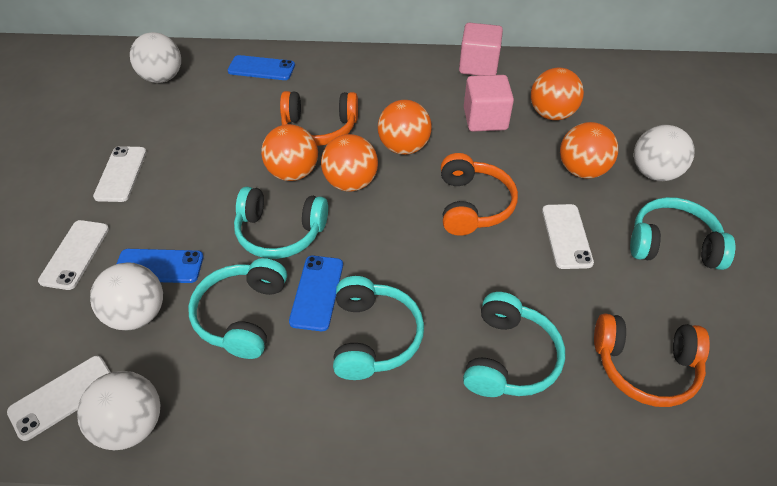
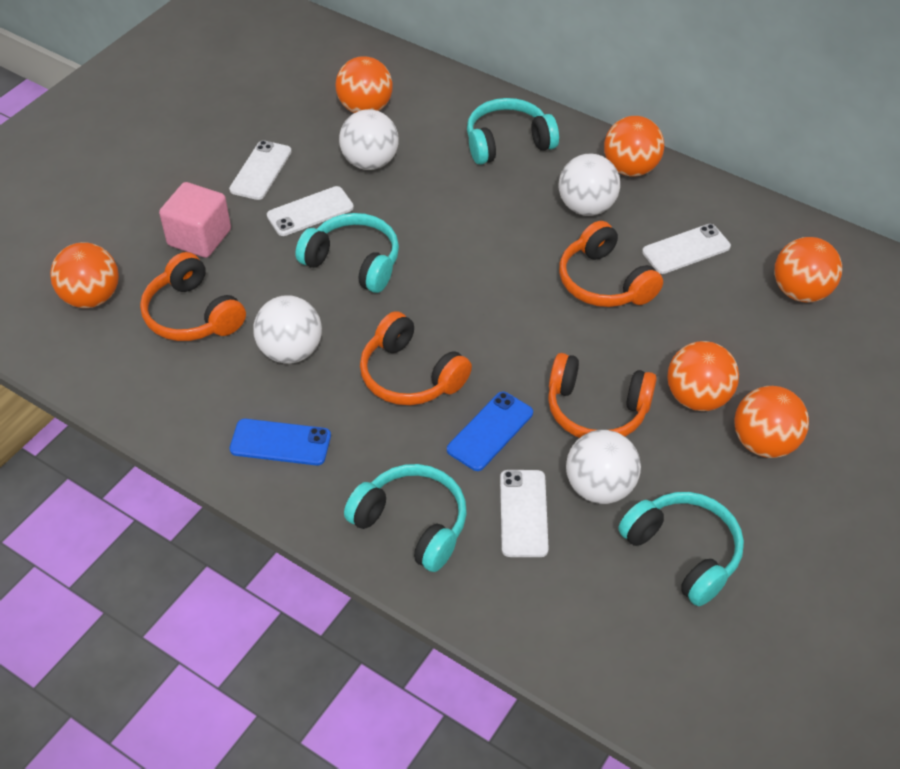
blue phone: 3 -> 2
orange ball: 5 -> 6
orange headphones: 3 -> 4
pink cube: 2 -> 1
turquoise headphones: 5 -> 4

